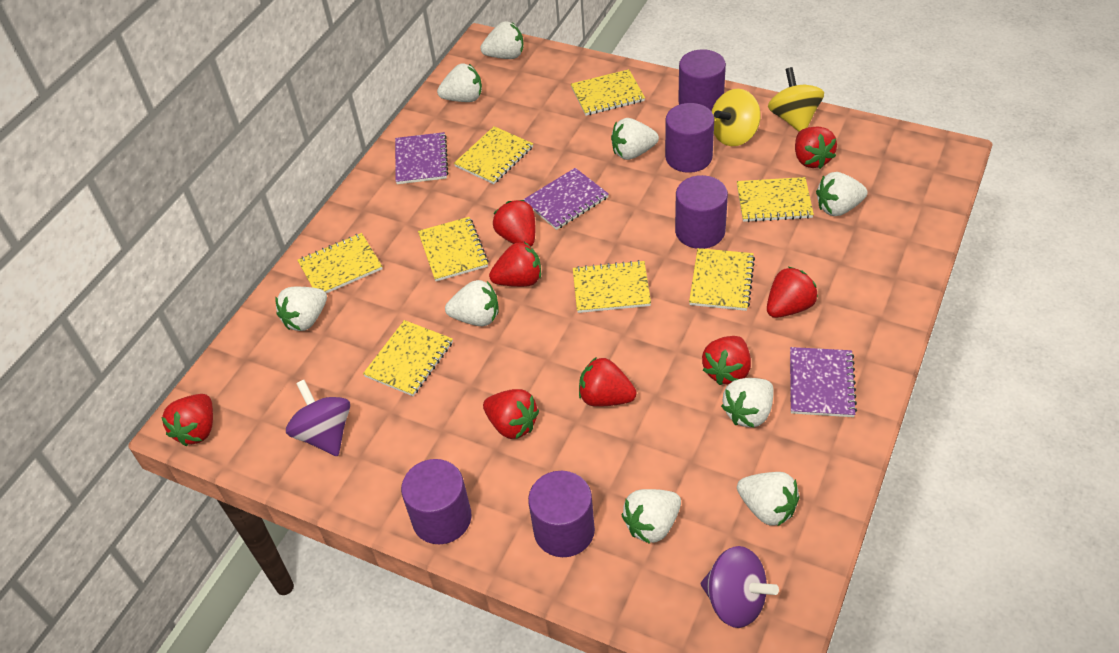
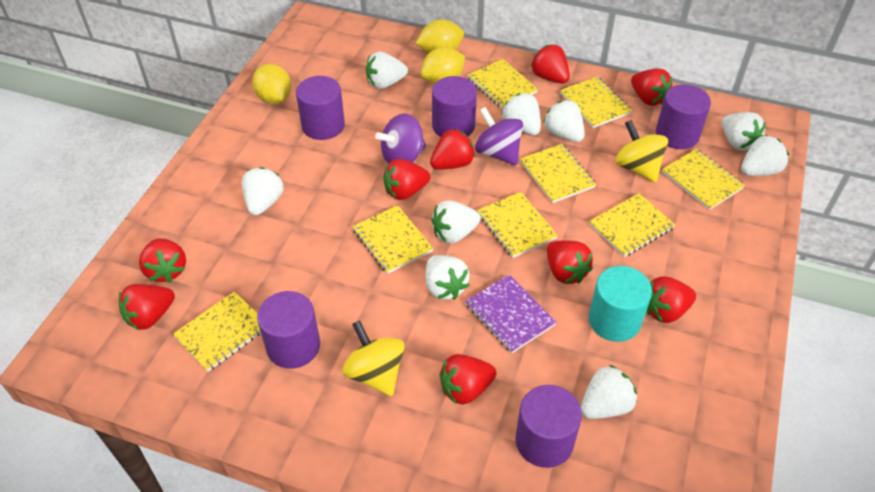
purple notebook: 3 -> 1
red strawberry: 8 -> 9
turquoise cylinder: 0 -> 1
yellow lemon: 0 -> 3

